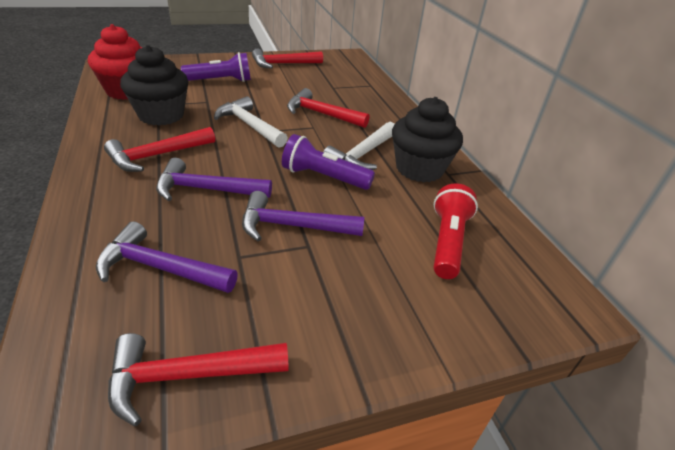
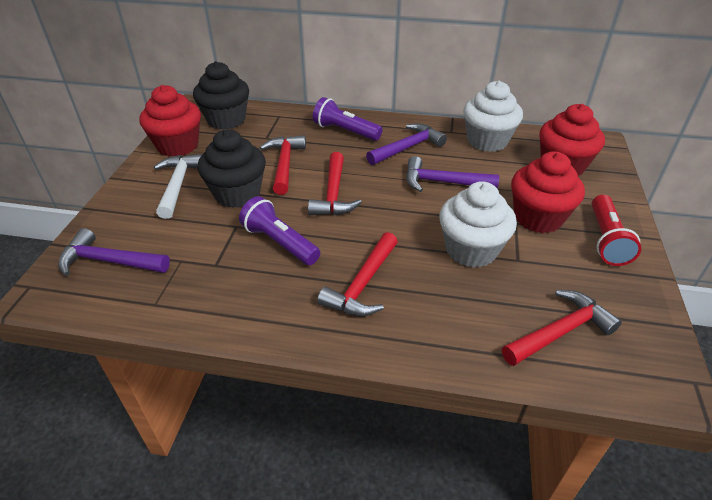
red cupcake: 1 -> 3
white cupcake: 0 -> 2
white hammer: 2 -> 1

